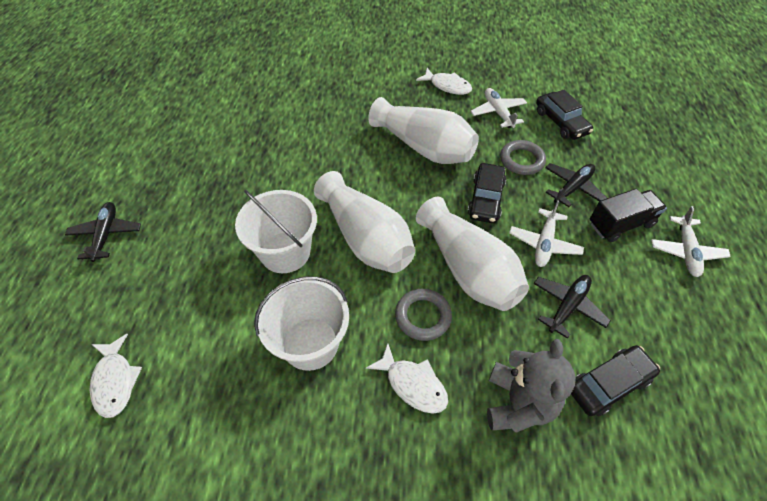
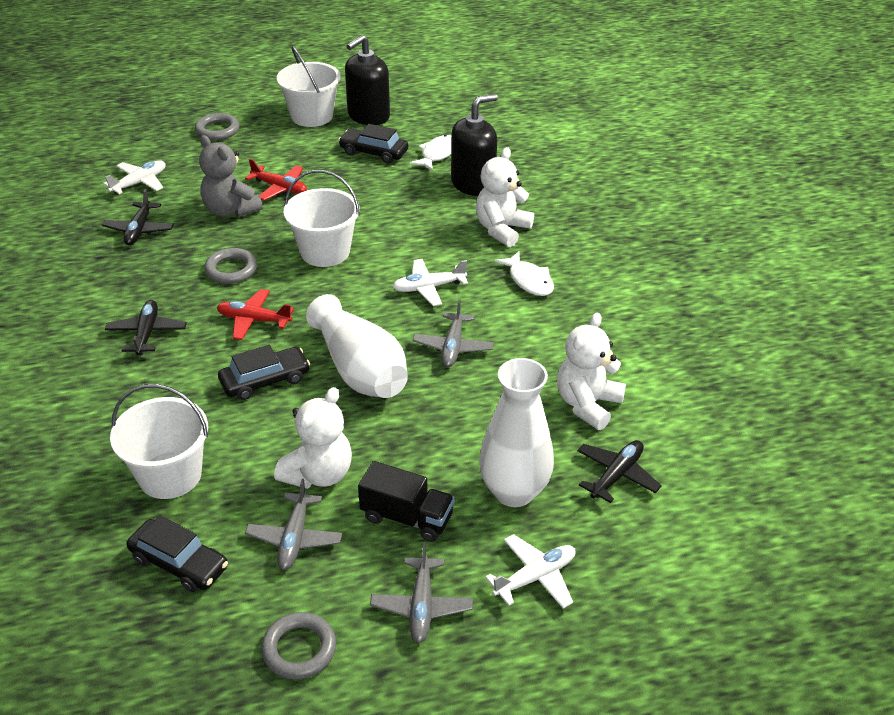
black soap dispenser: 0 -> 2
grey plane: 0 -> 3
grey ring: 2 -> 3
red plane: 0 -> 2
white bucket: 2 -> 3
white fish: 3 -> 2
white teddy bear: 0 -> 3
white vase: 3 -> 2

